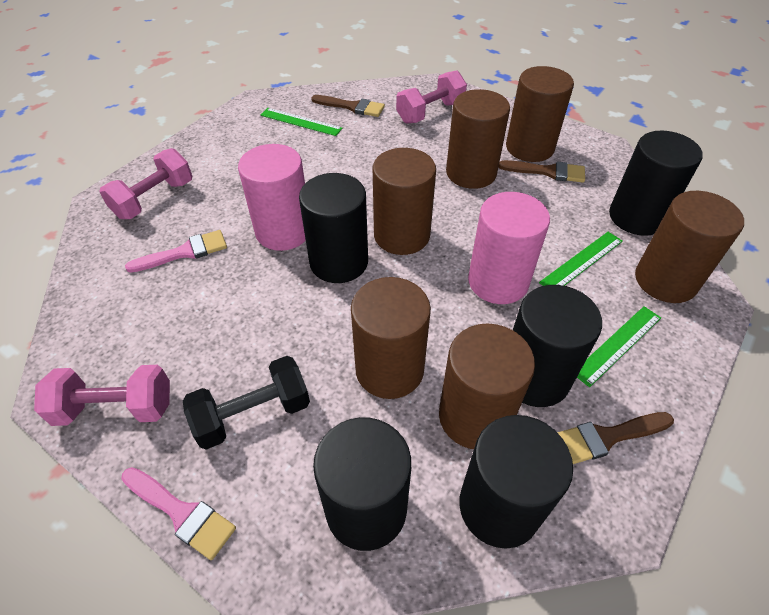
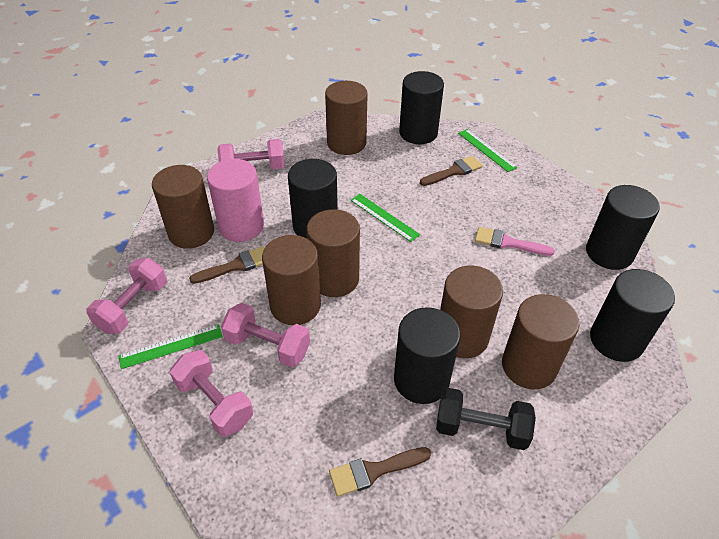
pink brush: 2 -> 1
pink cylinder: 2 -> 1
pink dumbbell: 3 -> 4

